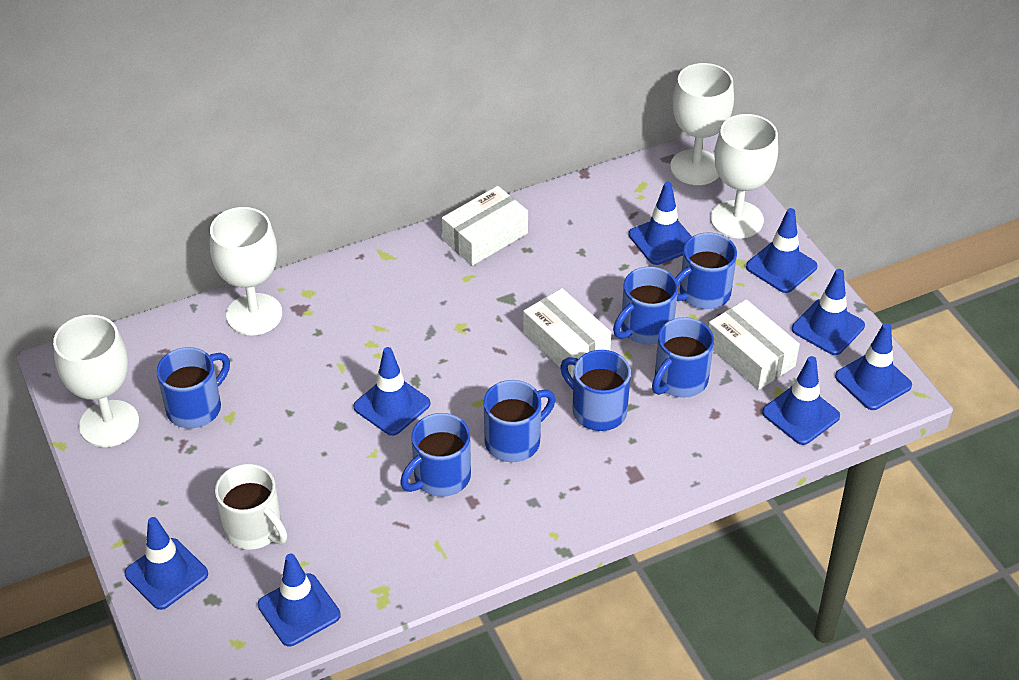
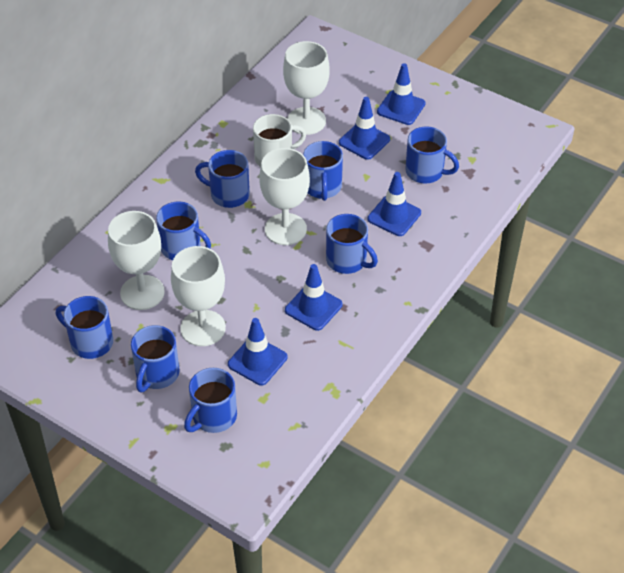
blue mug: 7 -> 8
blue traffic cone: 8 -> 5
white box: 3 -> 0

